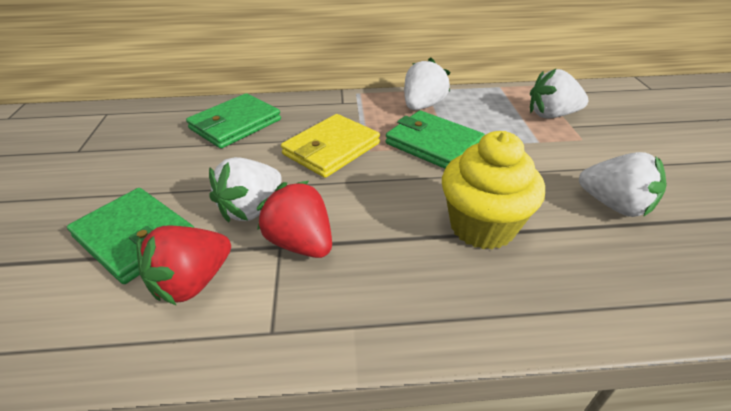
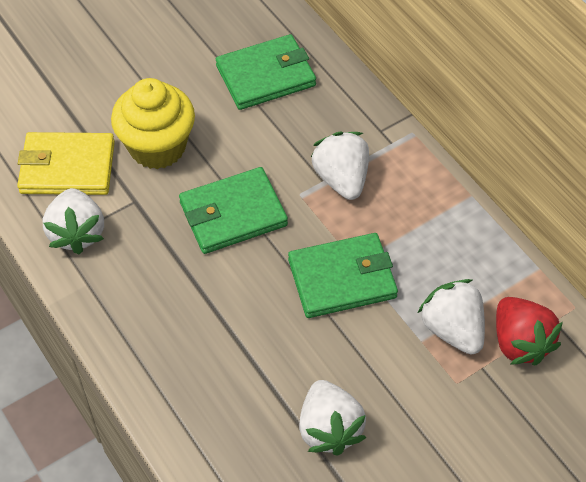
red strawberry: 2 -> 1

